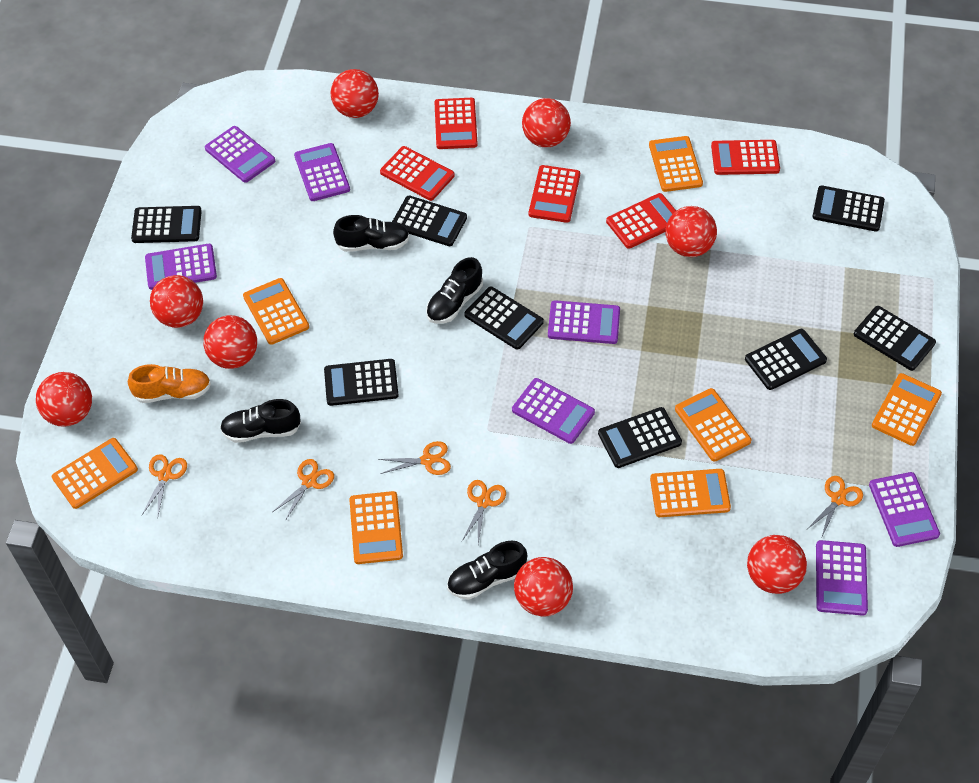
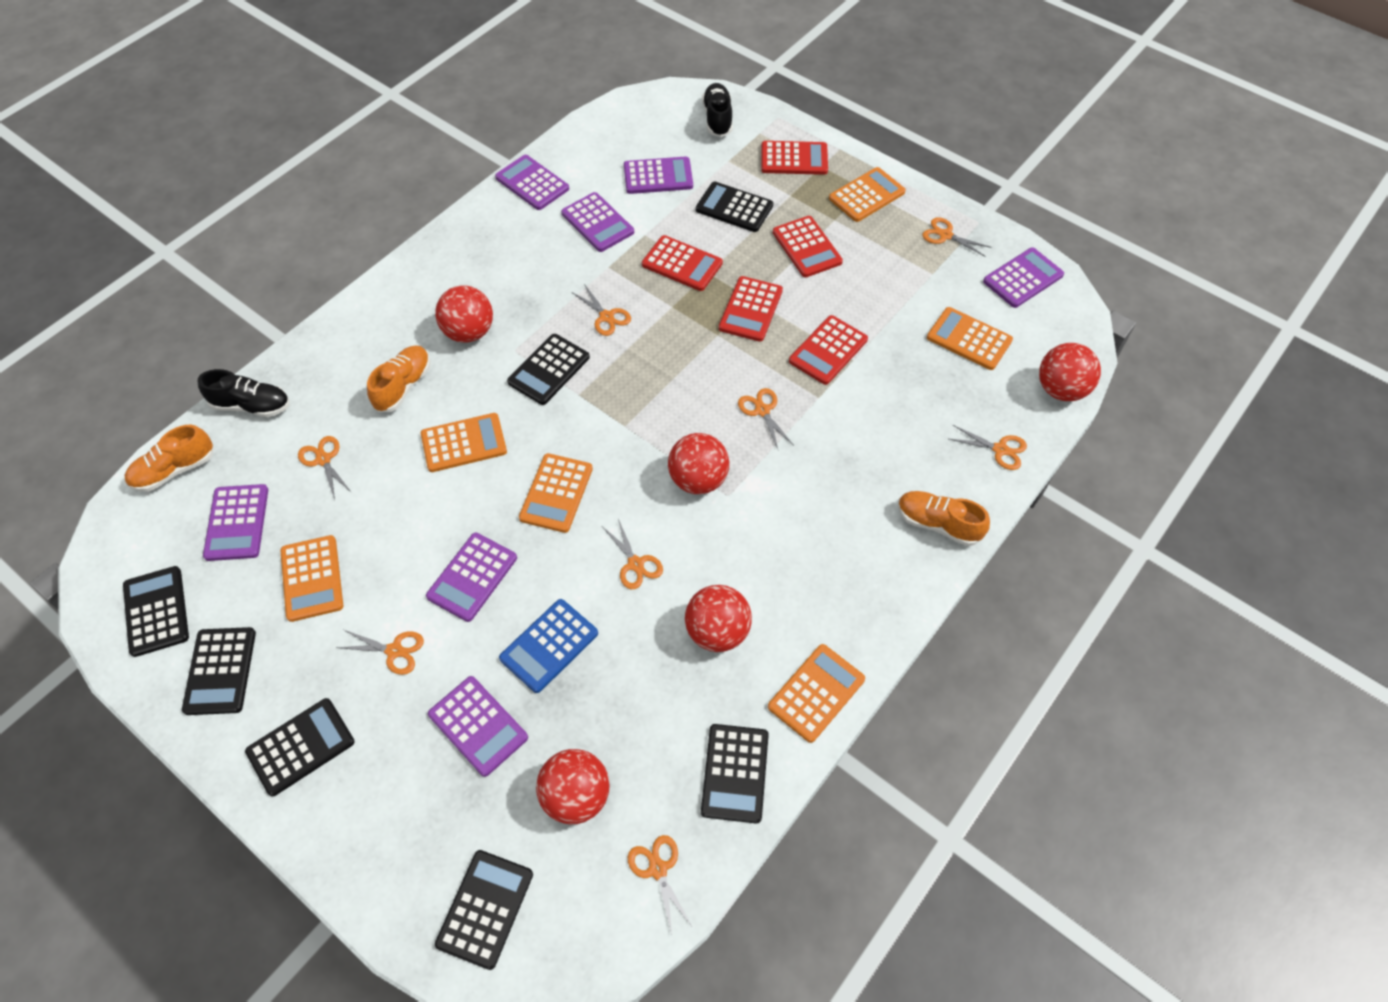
black calculator: 8 -> 7
black shoe: 4 -> 2
blue calculator: 0 -> 1
orange calculator: 7 -> 6
orange scissors: 5 -> 8
orange shoe: 1 -> 3
red ball: 8 -> 5

